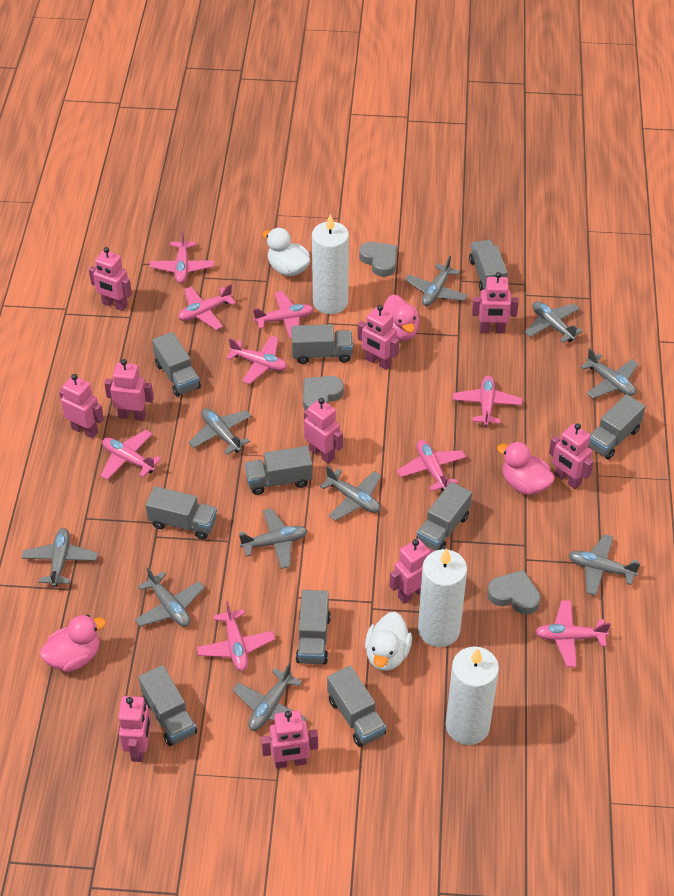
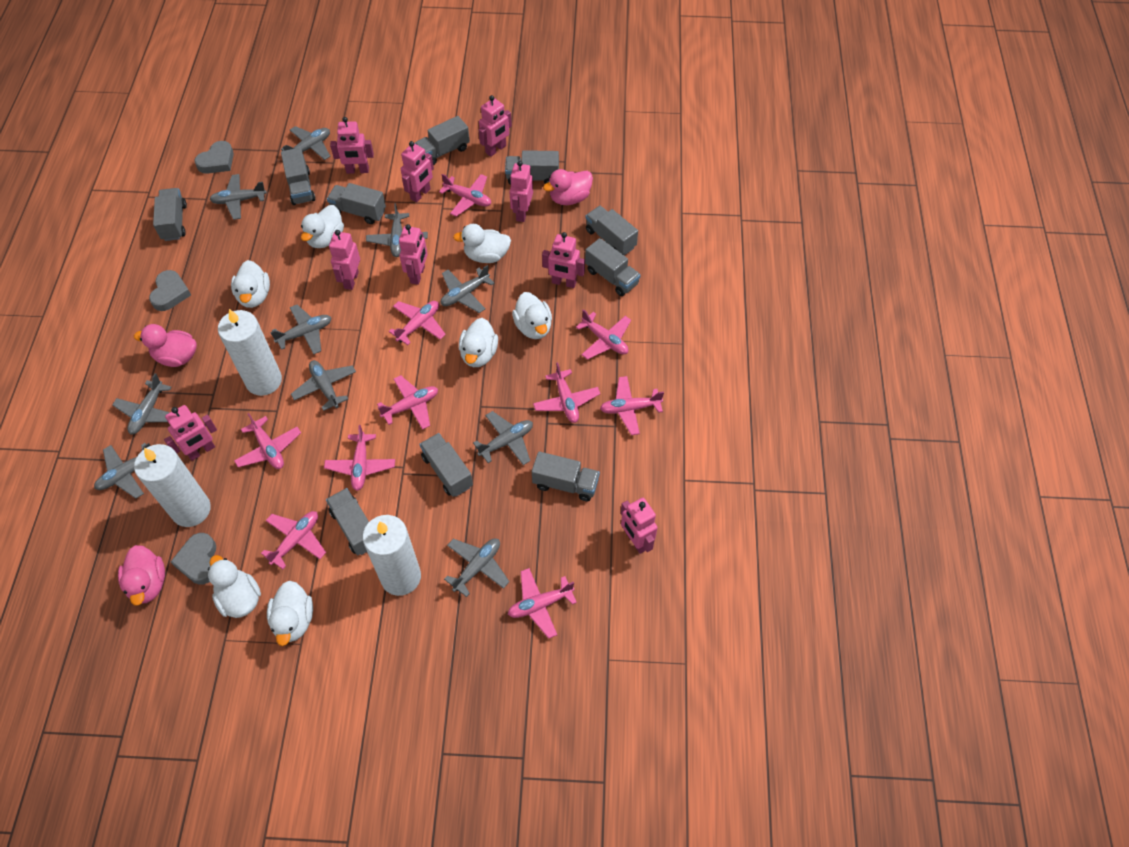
pink plane: 9 -> 10
pink robot: 10 -> 9
white duck: 2 -> 7

